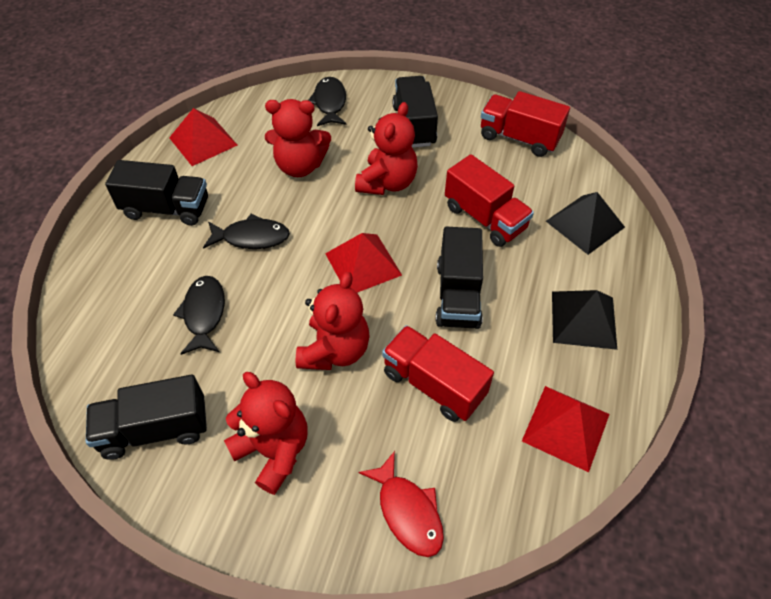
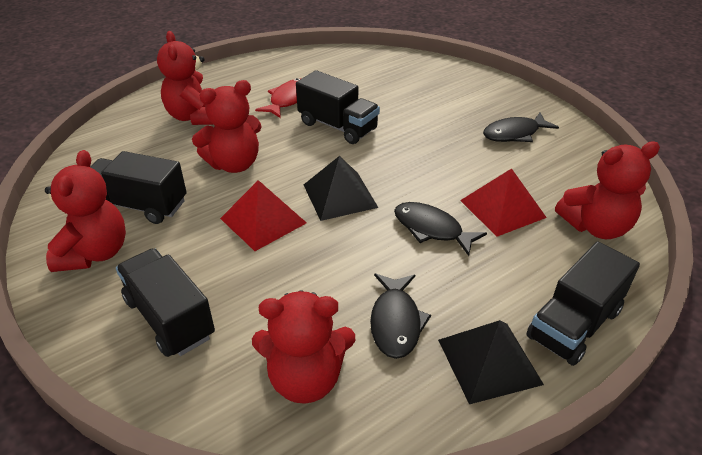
red pyramid: 3 -> 2
red teddy bear: 4 -> 5
red truck: 3 -> 0

